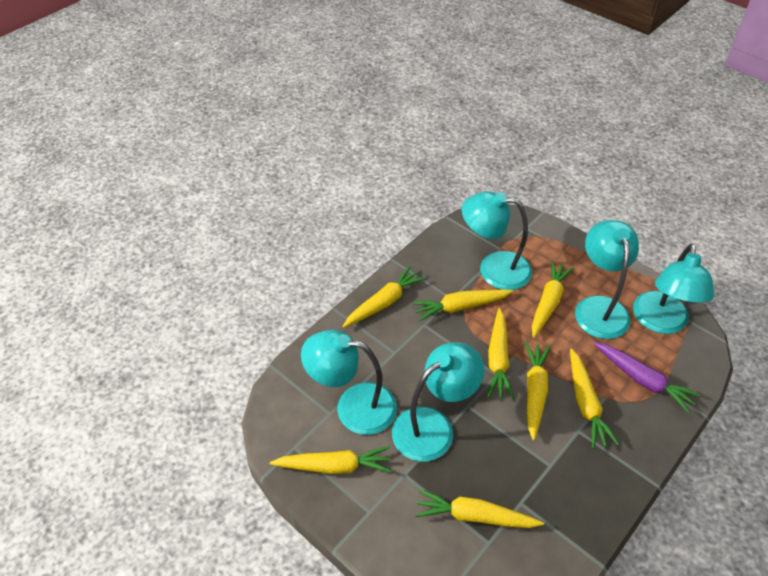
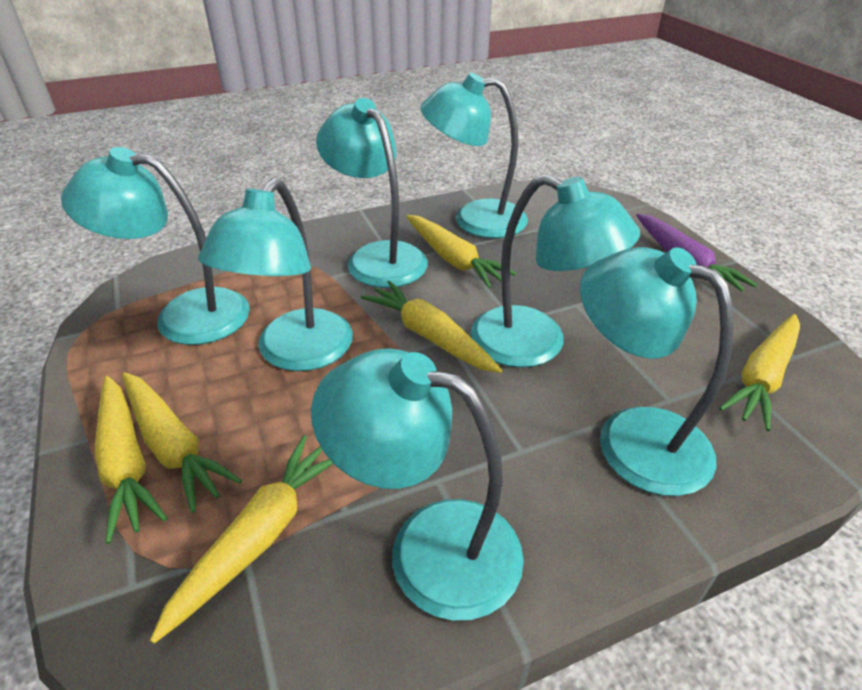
turquoise lamp: 5 -> 7
yellow carrot: 8 -> 6

